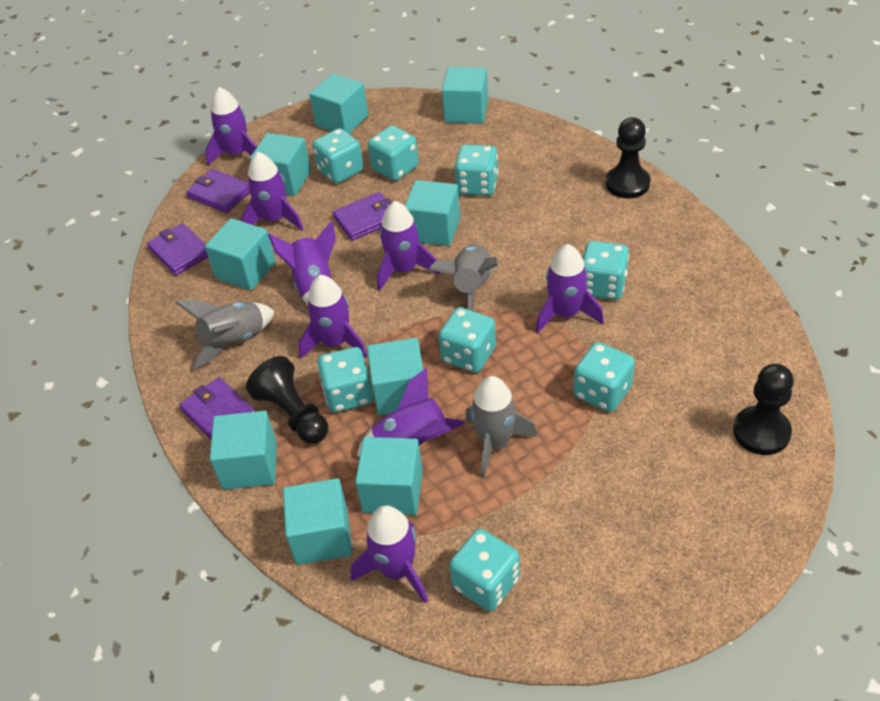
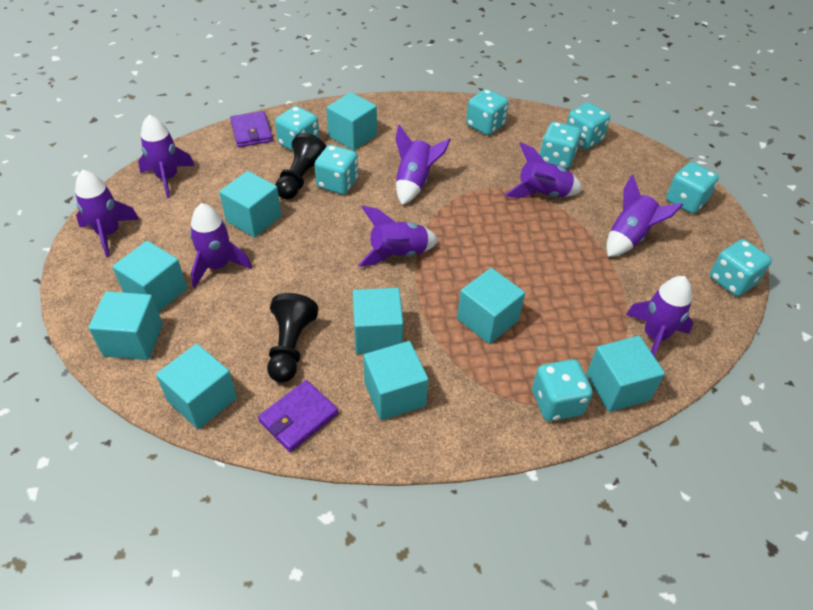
black pawn: 3 -> 2
grey rocket: 3 -> 0
purple wallet: 4 -> 2

